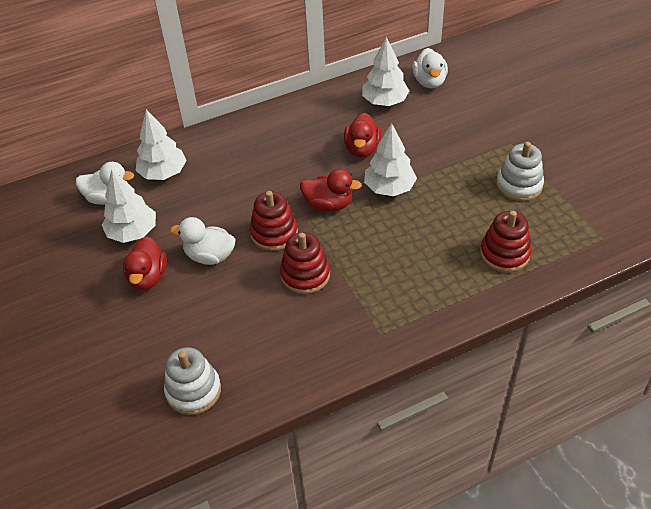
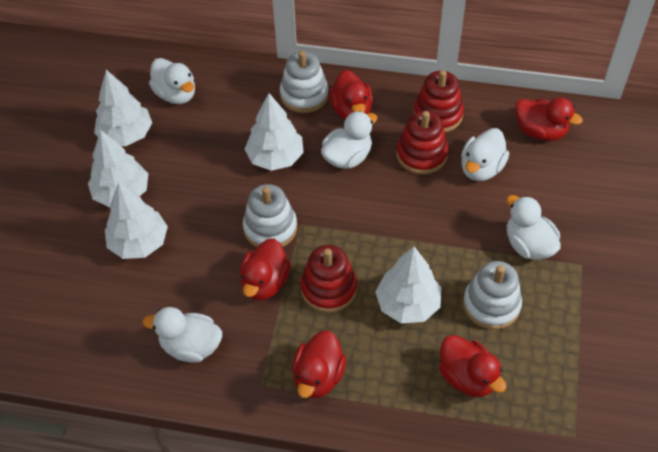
red duck: 3 -> 5
white duck: 3 -> 5
white stacking toy: 2 -> 3
white tree: 4 -> 5

